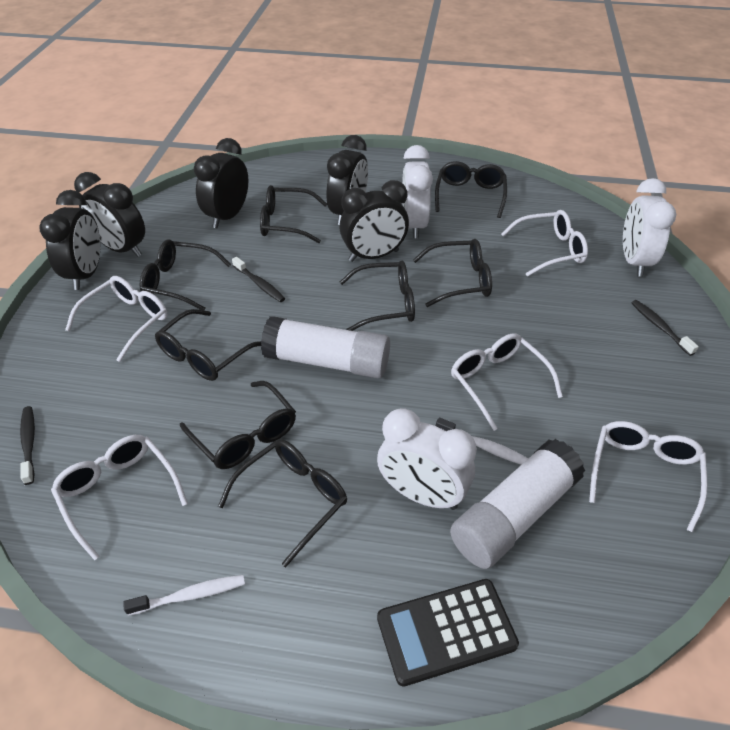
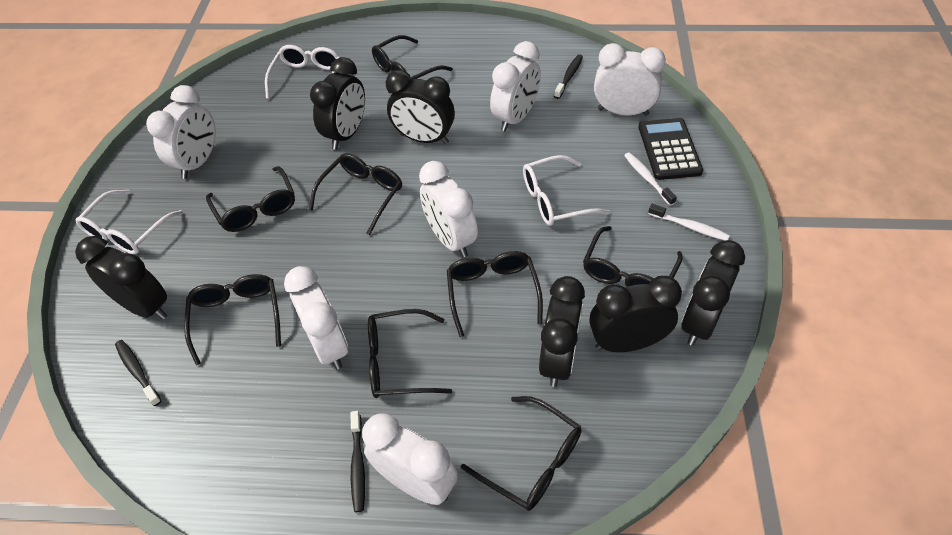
black clock: 5 -> 6
white clock: 3 -> 6
white glasses: 5 -> 3
white glue stick: 2 -> 0

